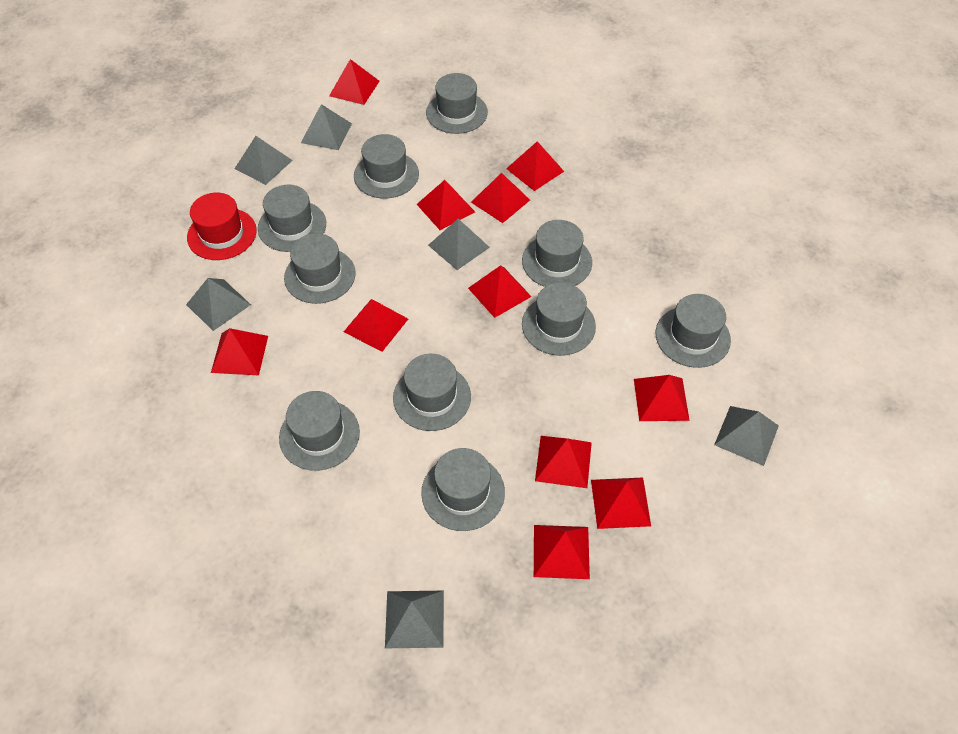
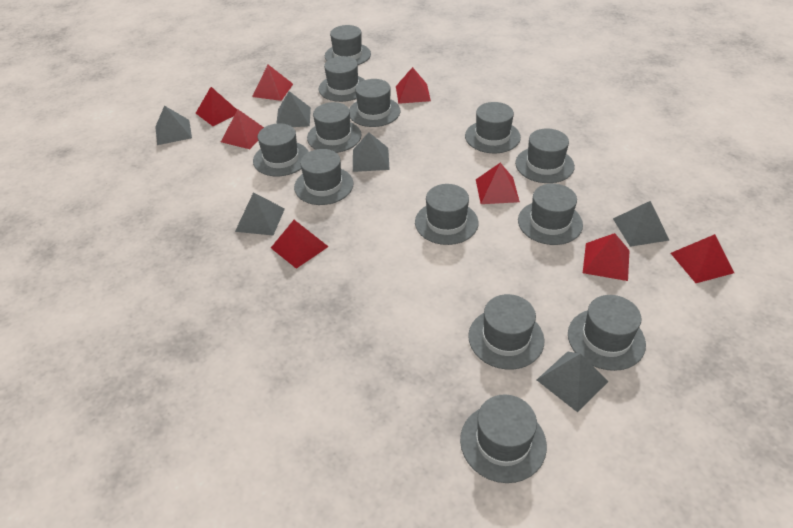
grey hat: 10 -> 13
red hat: 1 -> 0
red pyramid: 11 -> 8

